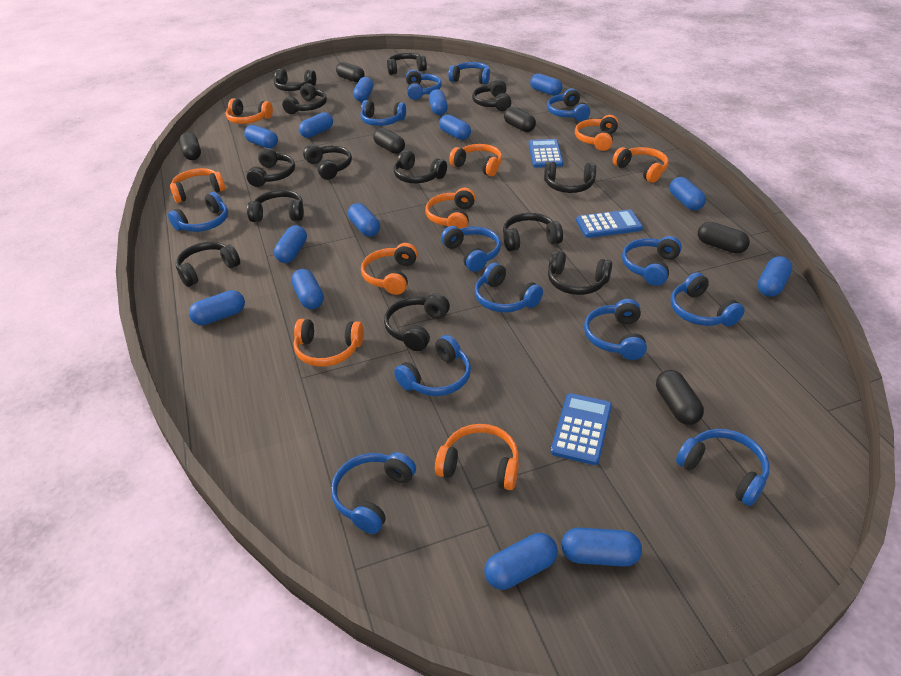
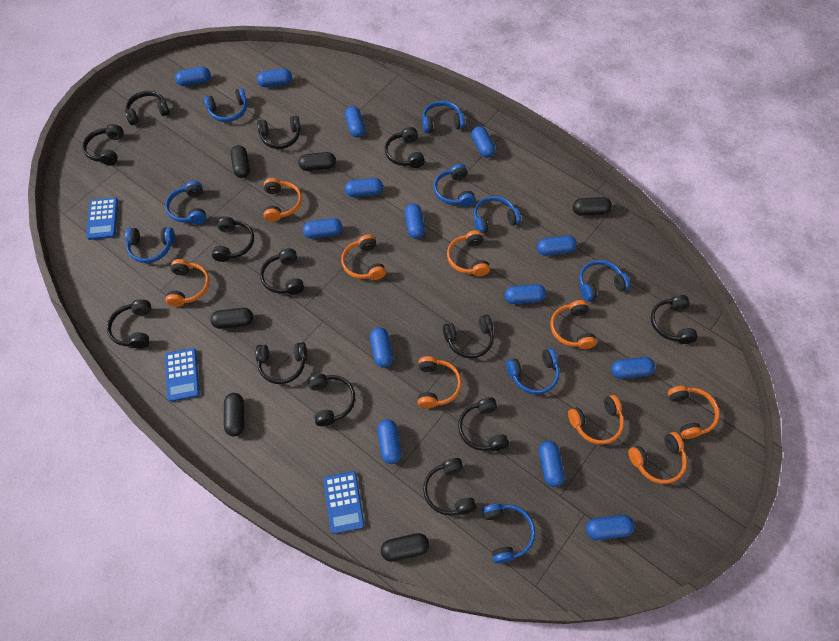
blue headphones: 13 -> 9

